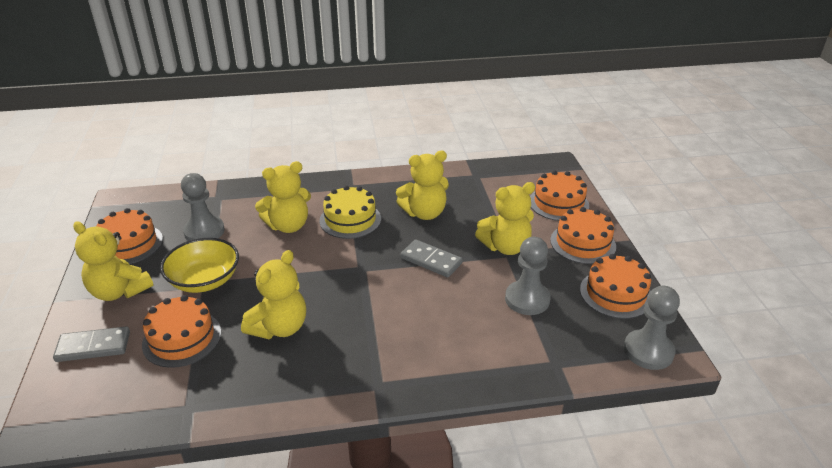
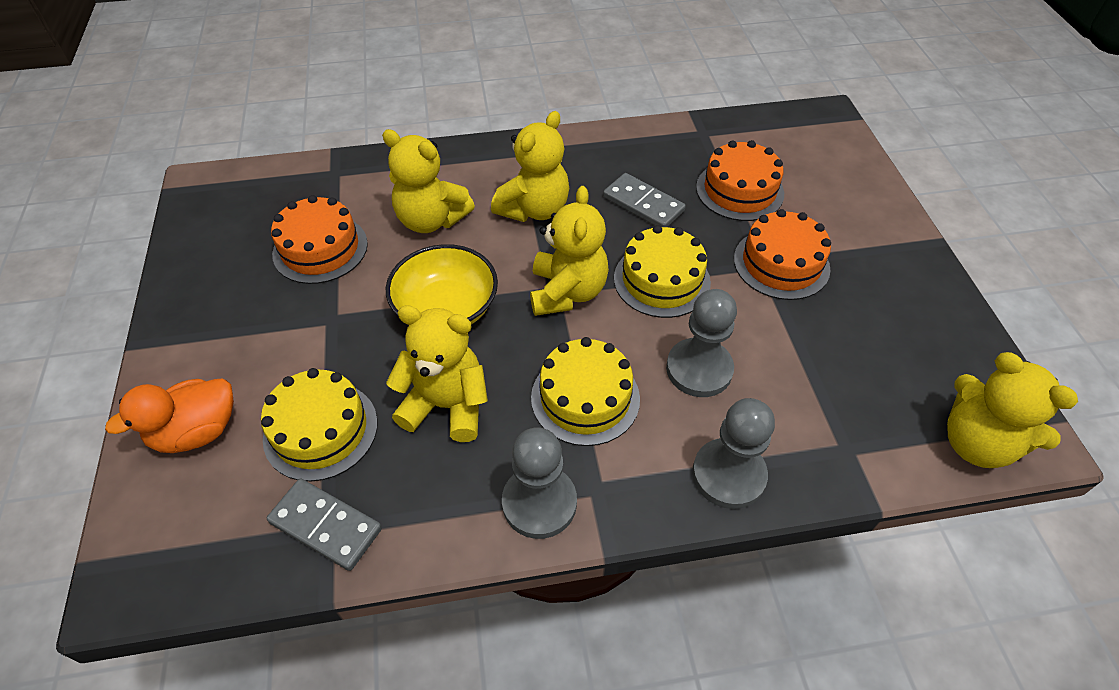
orange cake: 5 -> 3
orange duck: 0 -> 1
yellow cake: 1 -> 3

